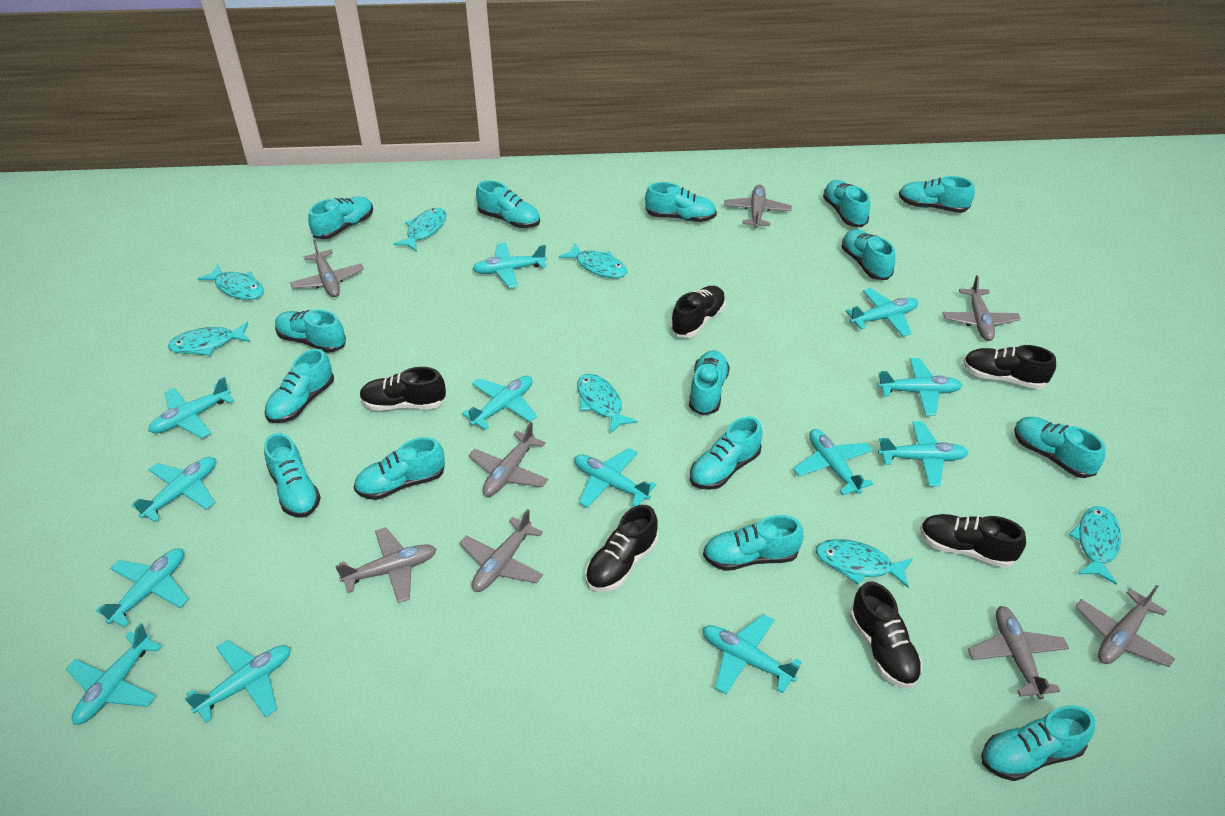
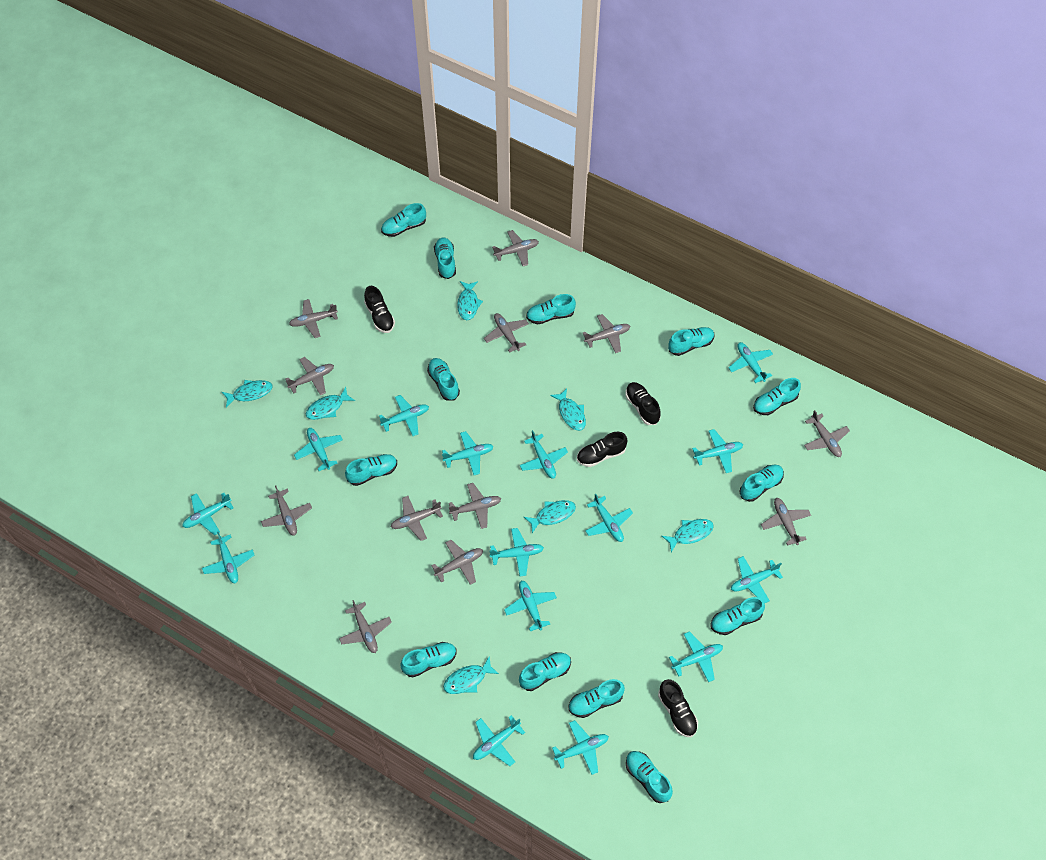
black shoe: 6 -> 4
grey plane: 8 -> 12
turquoise plane: 13 -> 15
turquoise shoe: 15 -> 13

